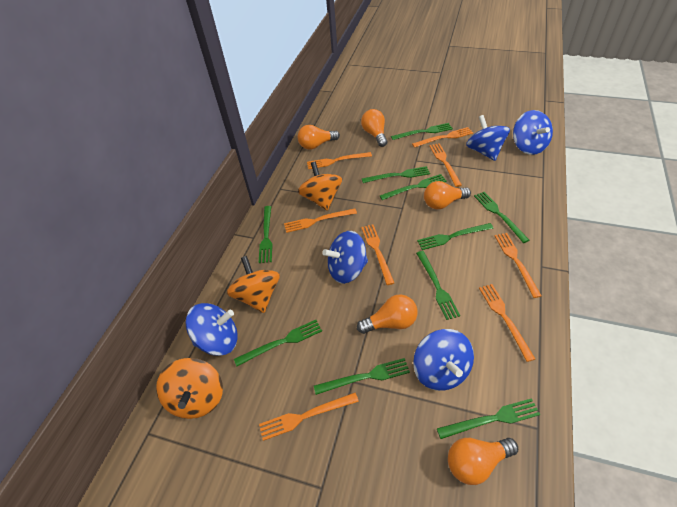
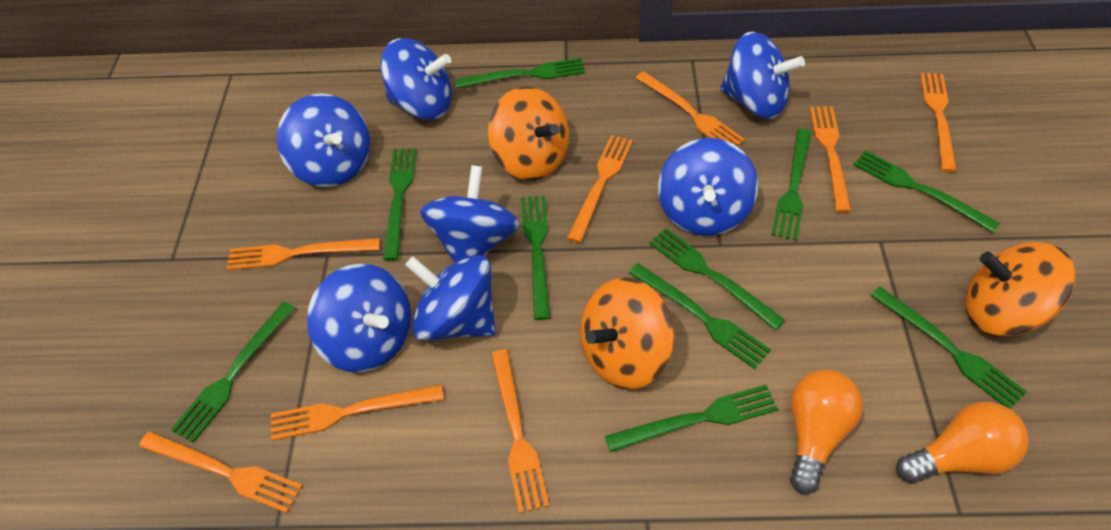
blue spinning top: 5 -> 7
orange light bulb: 5 -> 2

